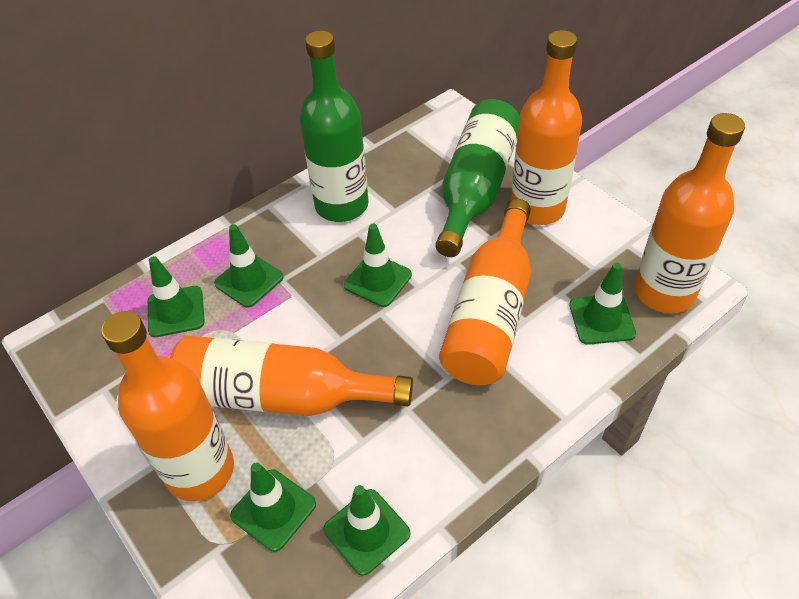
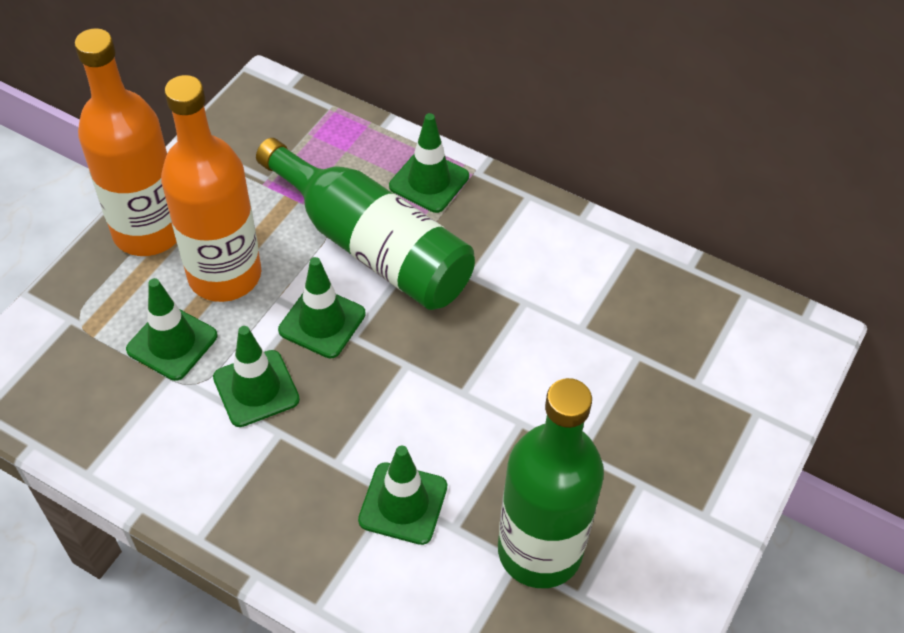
green traffic cone: 6 -> 5
orange bottle: 5 -> 2

